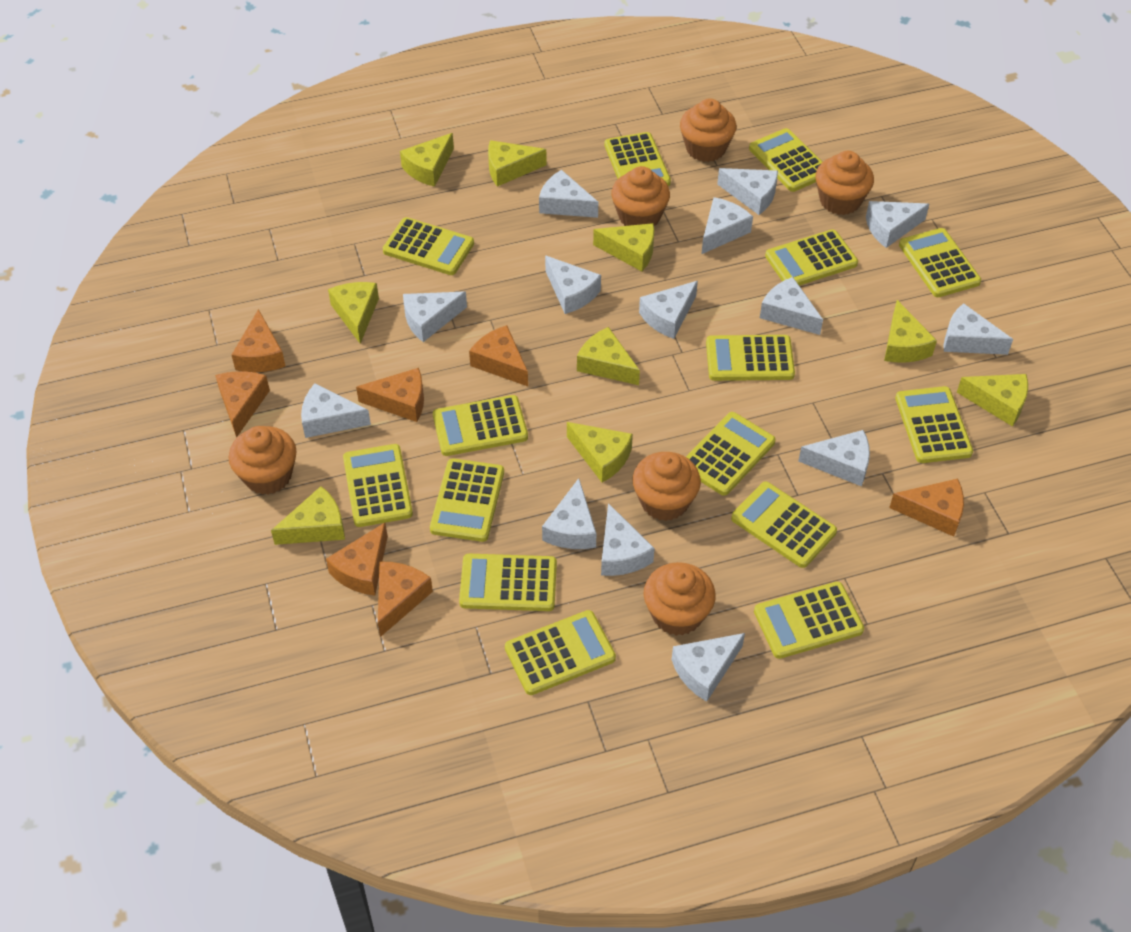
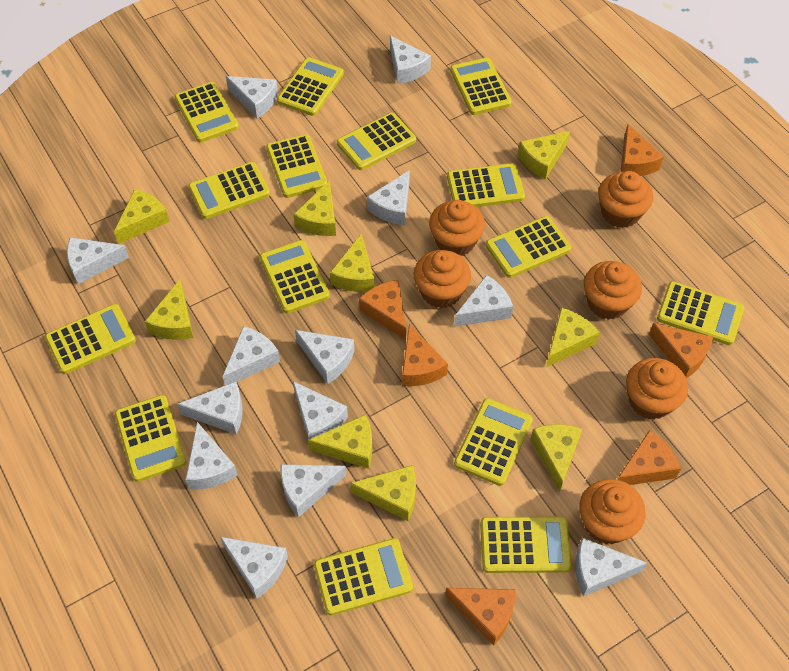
orange cheese: 7 -> 6
white cheese: 14 -> 13

